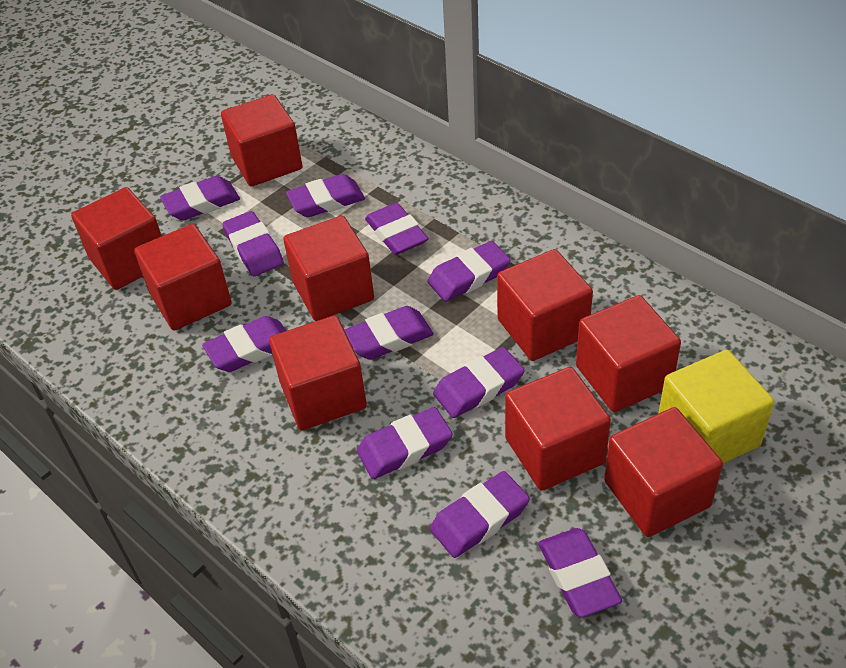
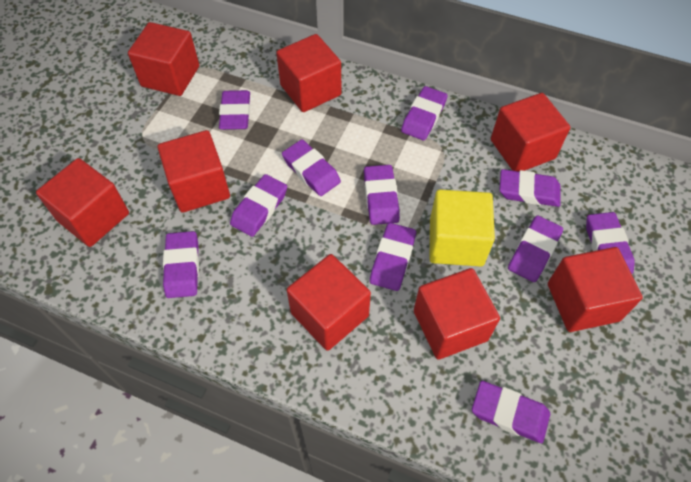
red cube: 9 -> 8

